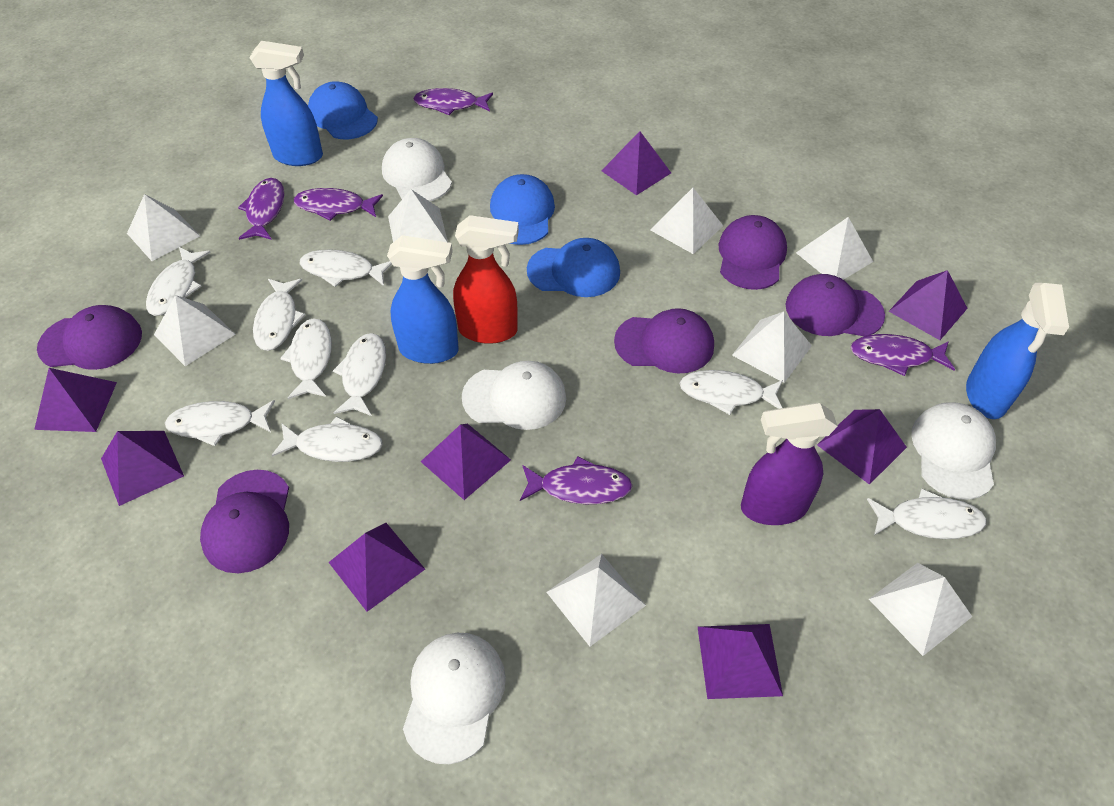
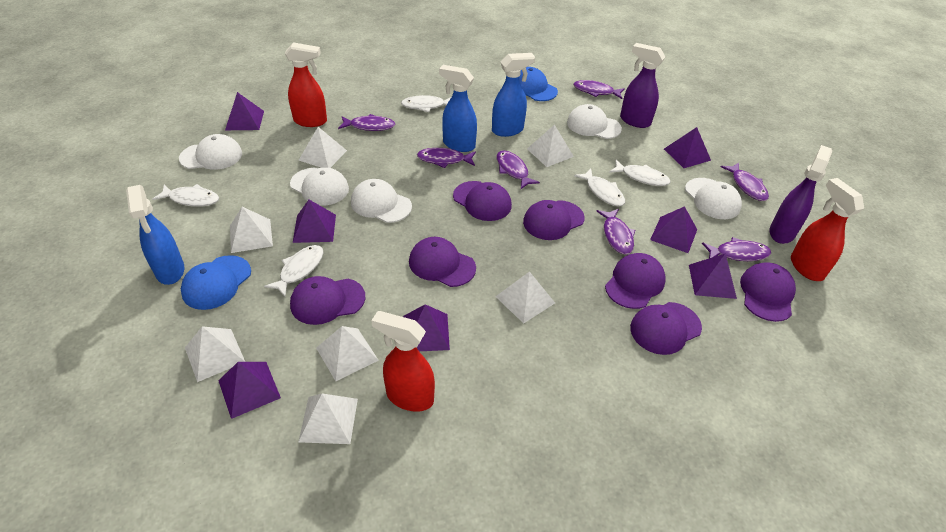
blue cap: 3 -> 2
purple cap: 5 -> 7
purple fish: 5 -> 7
purple pyramid: 8 -> 7
purple spray bottle: 1 -> 2
red spray bottle: 1 -> 3
white cap: 4 -> 5
white fish: 9 -> 5
white pyramid: 8 -> 7

